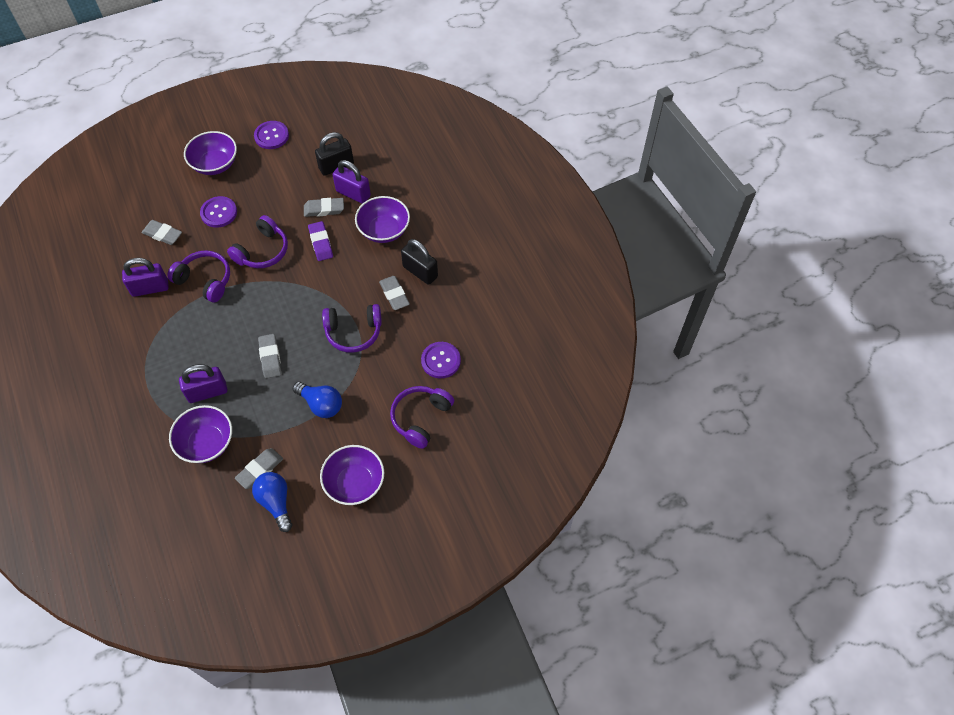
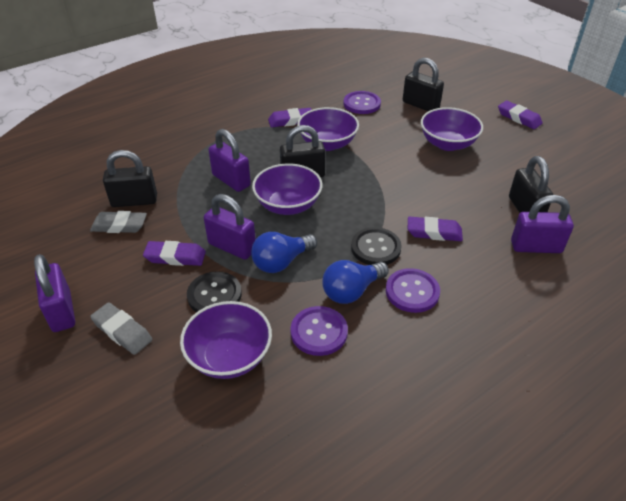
black button: 0 -> 2
black padlock: 2 -> 4
grey eraser: 5 -> 2
purple eraser: 1 -> 4
purple headphones: 4 -> 0
purple padlock: 3 -> 4

